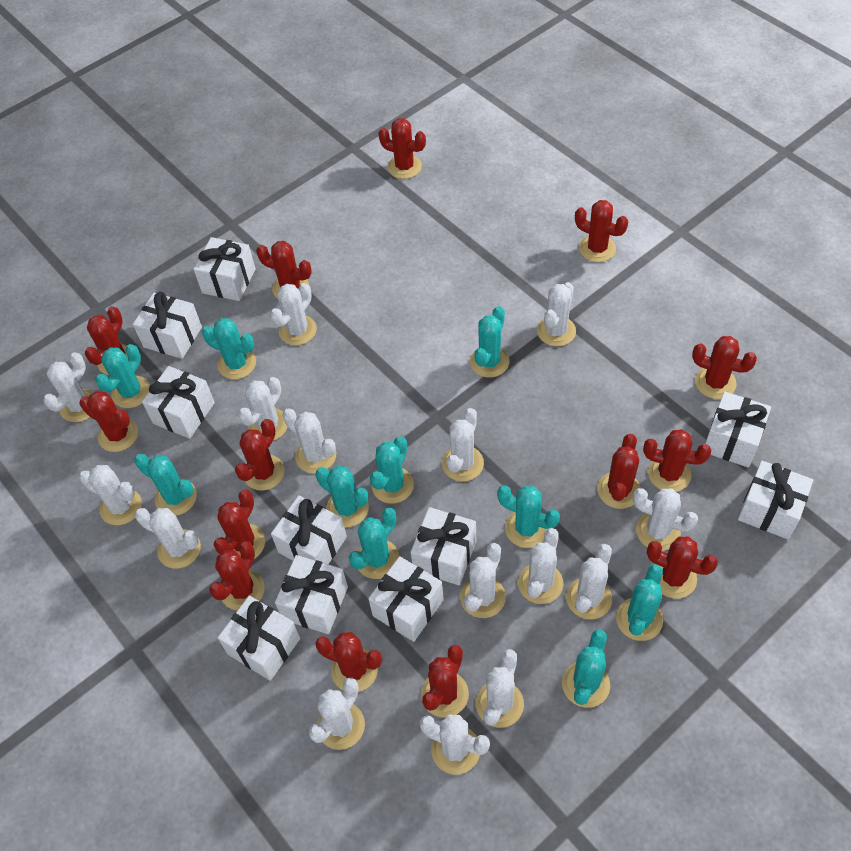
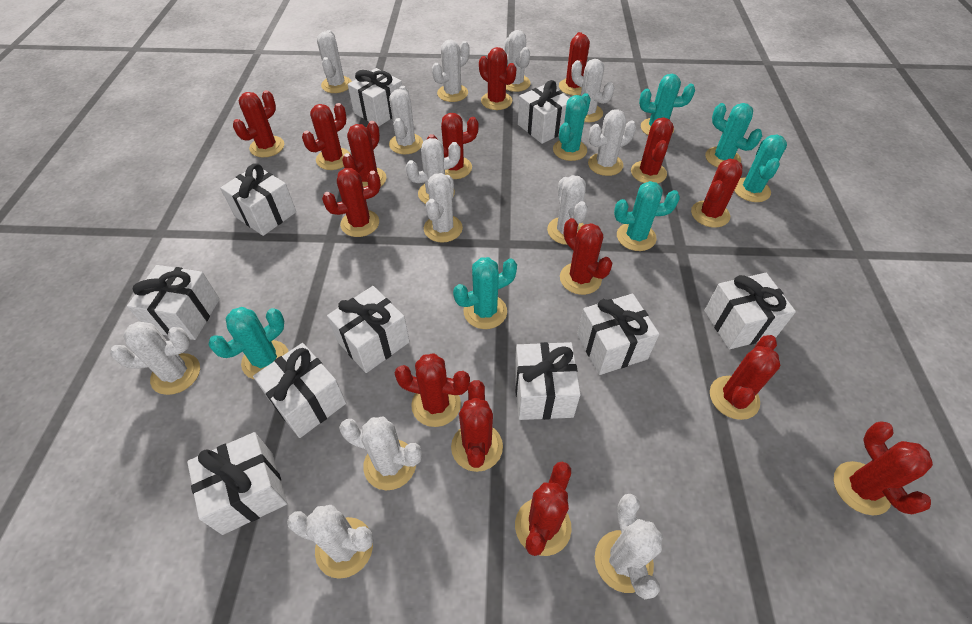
red cactus: 14 -> 15
turquoise cactus: 10 -> 7
white cactus: 15 -> 13

